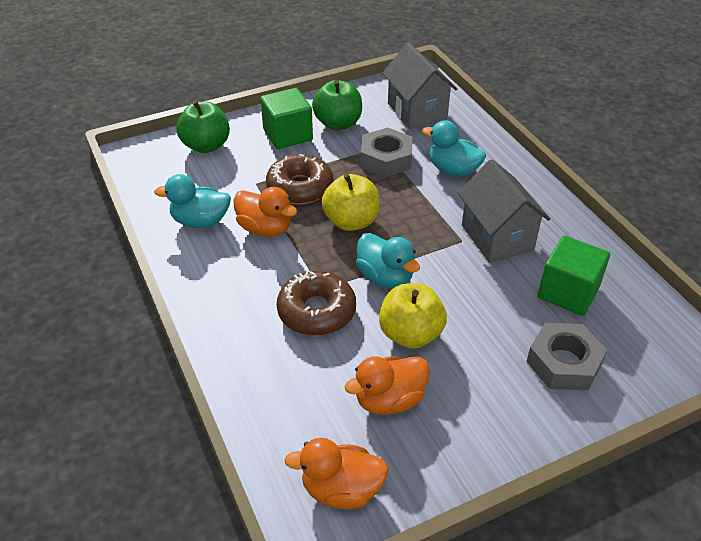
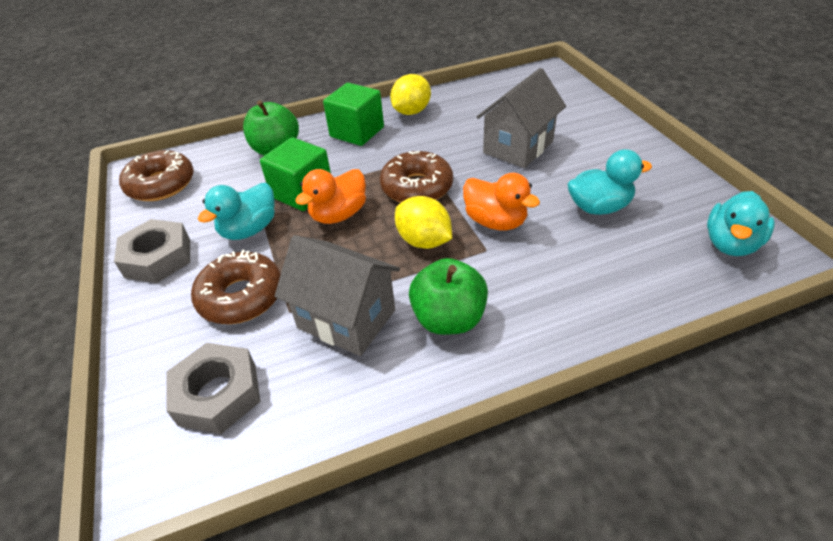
brown donut: 2 -> 3
orange duck: 3 -> 2
yellow apple: 2 -> 0
yellow lemon: 0 -> 2

